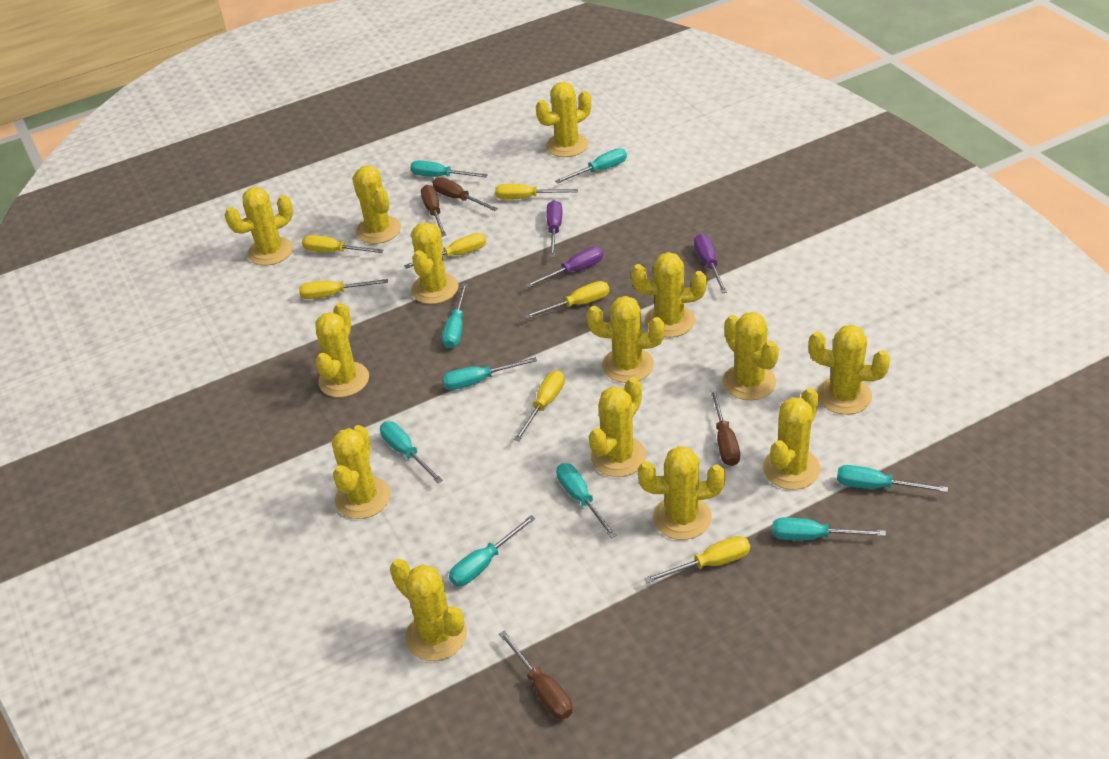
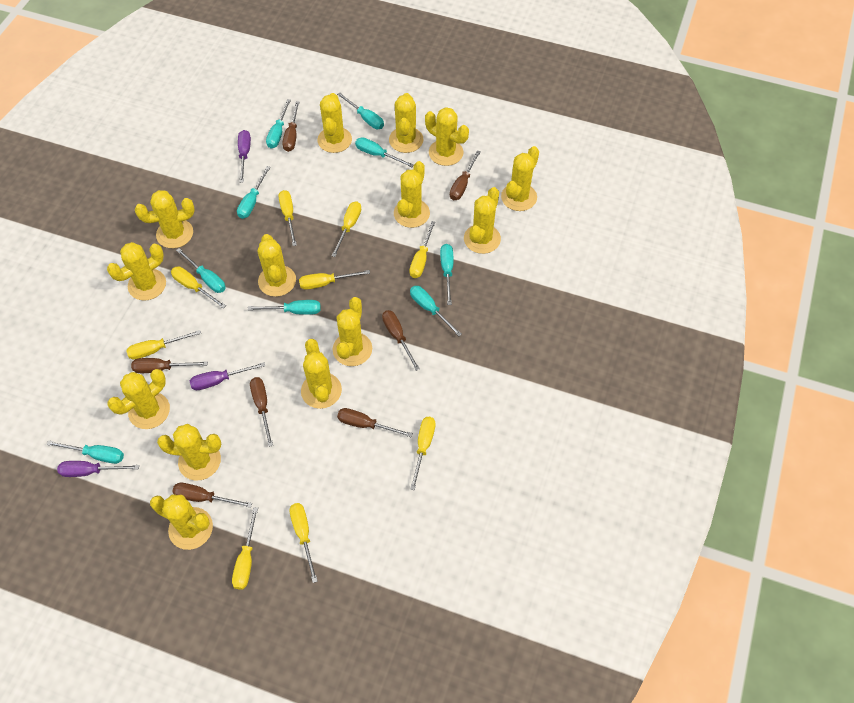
brown screwdriver: 4 -> 7
yellow screwdriver: 7 -> 9

